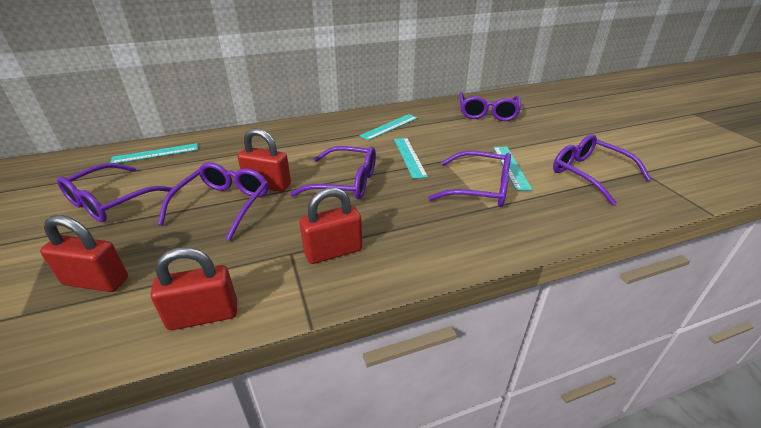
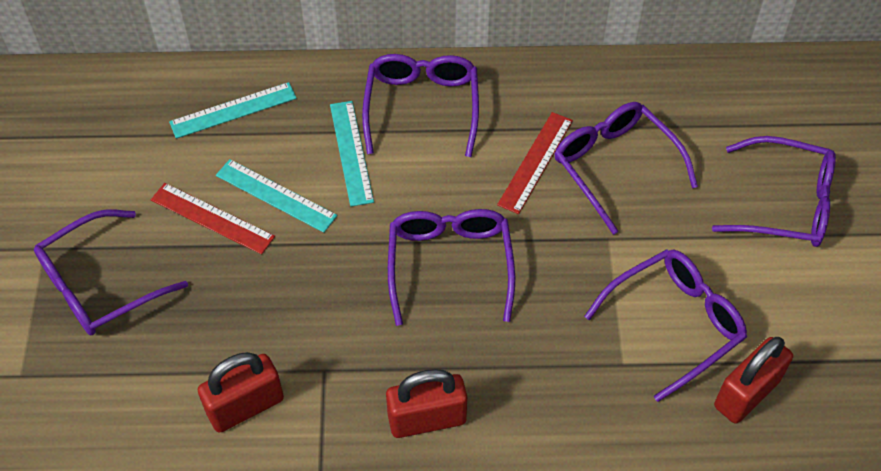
red padlock: 4 -> 3
red ruler: 0 -> 2
turquoise ruler: 4 -> 3

